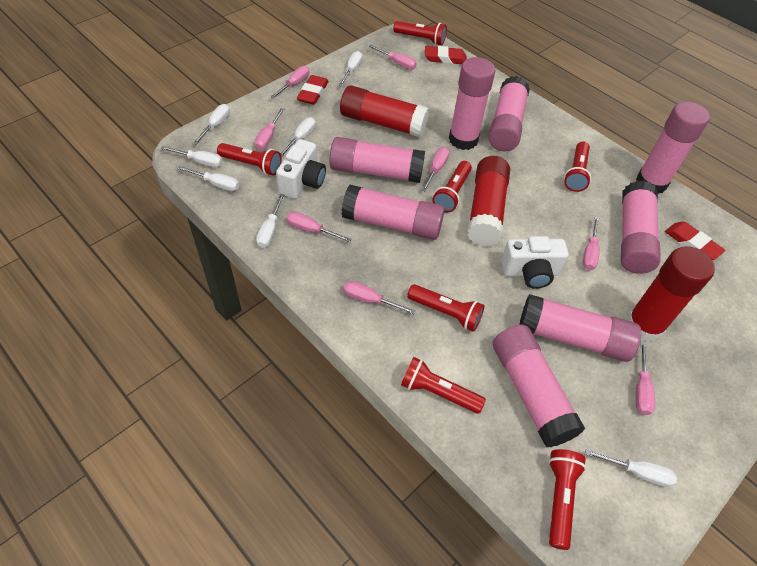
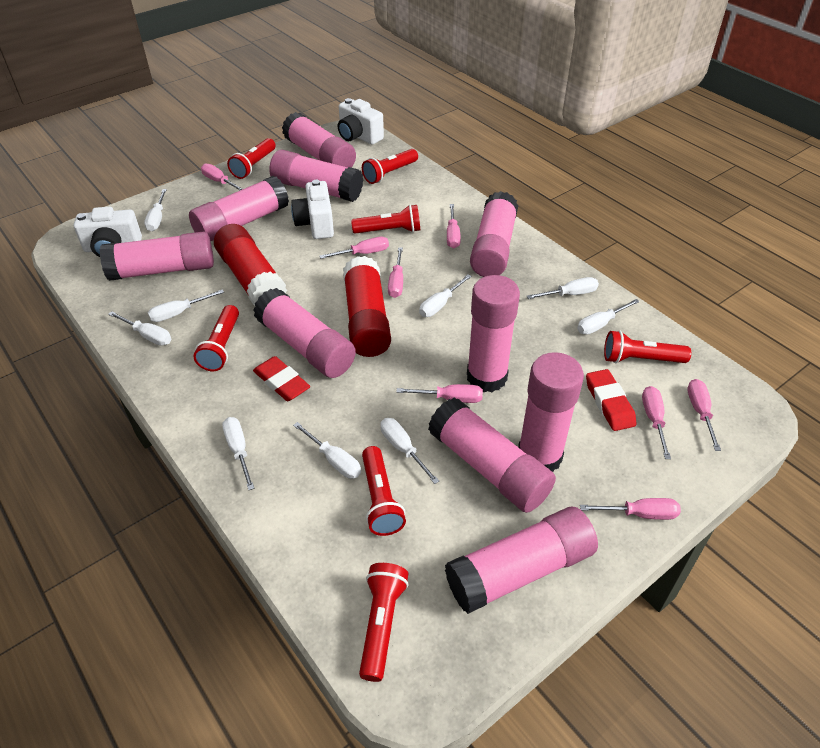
pink glue stick: 8 -> 10
red eraser: 3 -> 2
red glue stick: 3 -> 2
white camera: 2 -> 3
white screwdriver: 7 -> 9

